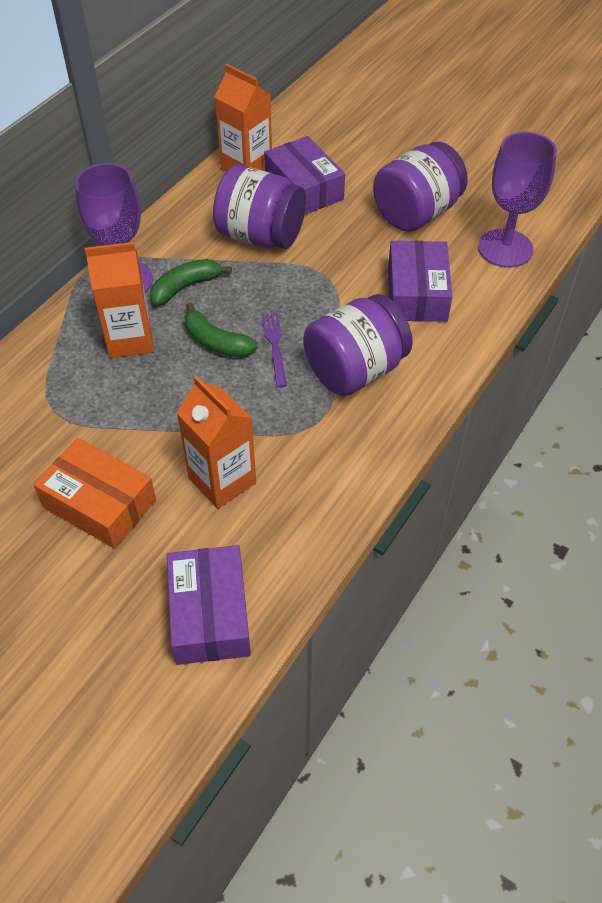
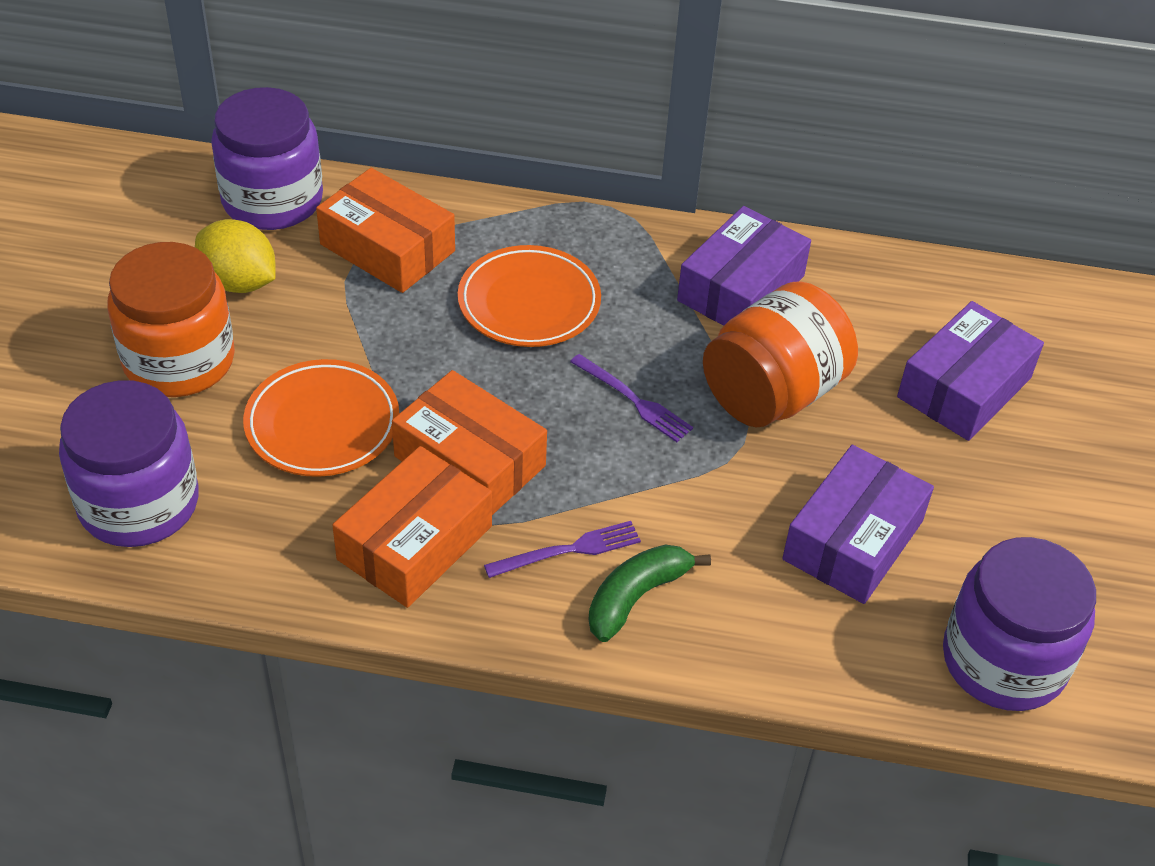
green banana: 2 -> 1
orange box: 1 -> 3
orange carton: 3 -> 0
orange jar: 0 -> 2
orange plate: 0 -> 2
purple fork: 1 -> 2
purple goblet: 2 -> 0
yellow lemon: 0 -> 1

